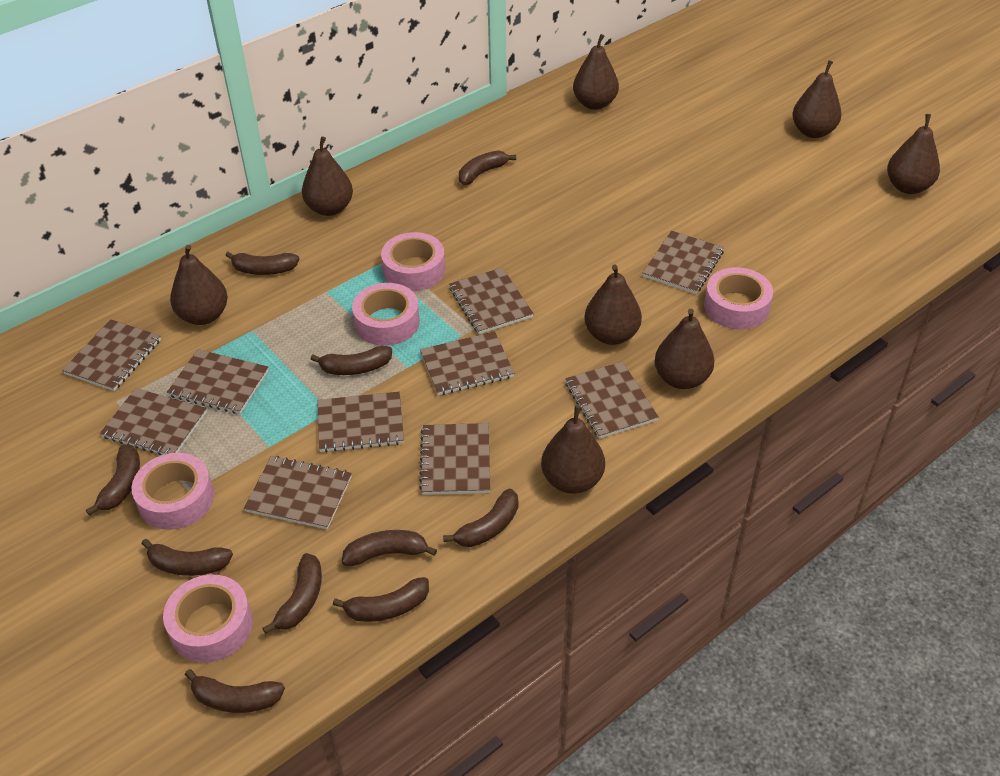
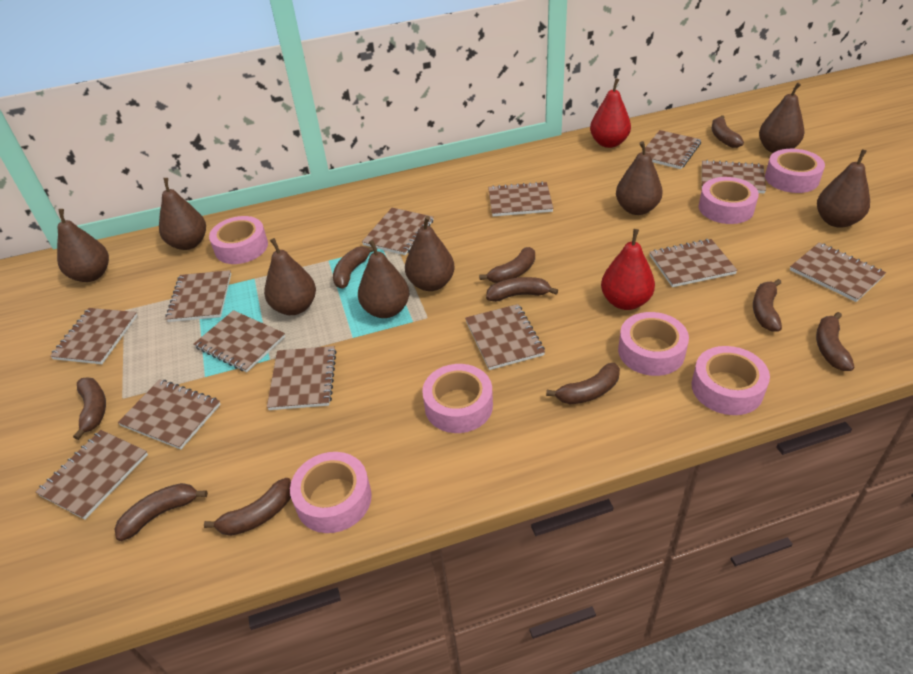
brown notebook: 10 -> 13
pink tape: 5 -> 7
red pear: 0 -> 2

